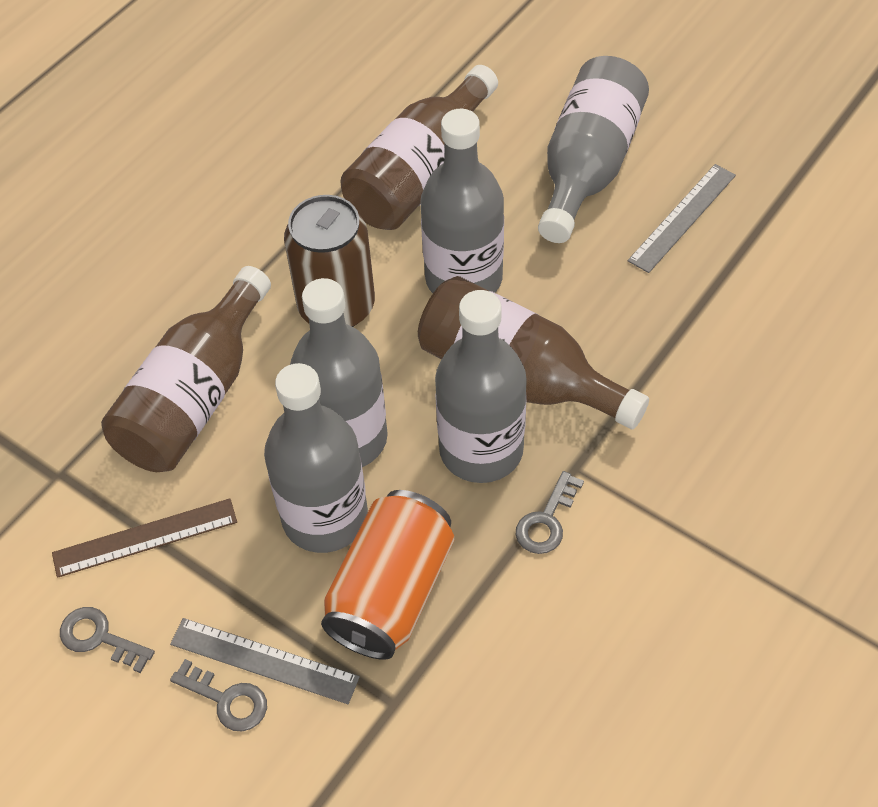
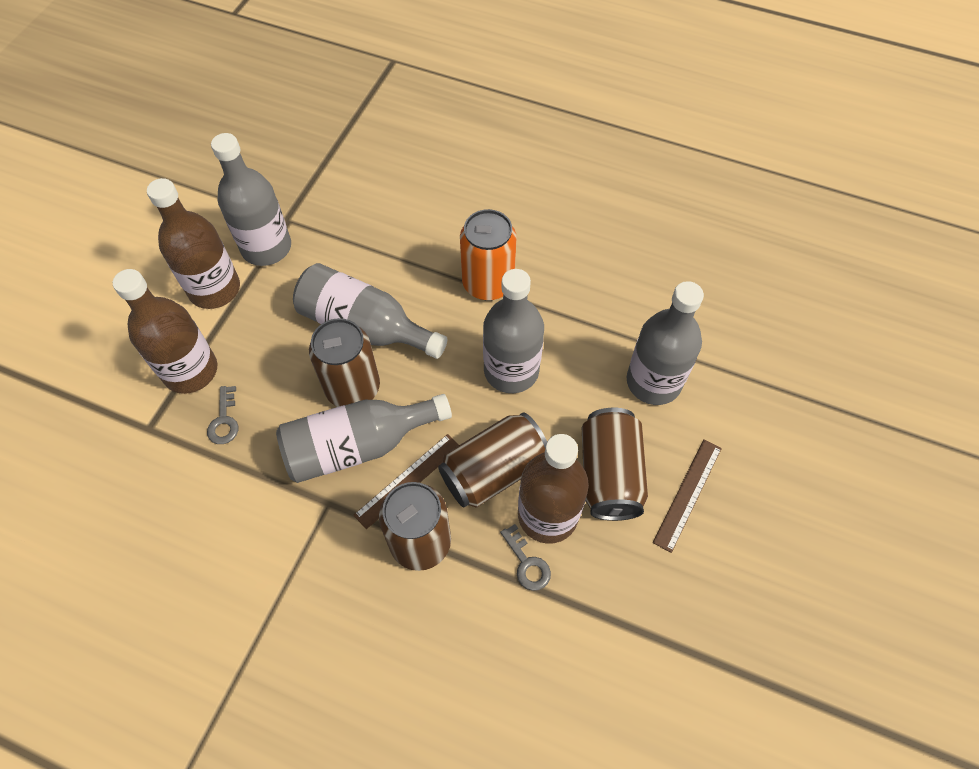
brown can: 1 -> 4
brown ruler: 1 -> 2
grey key: 3 -> 2
grey ruler: 2 -> 0

